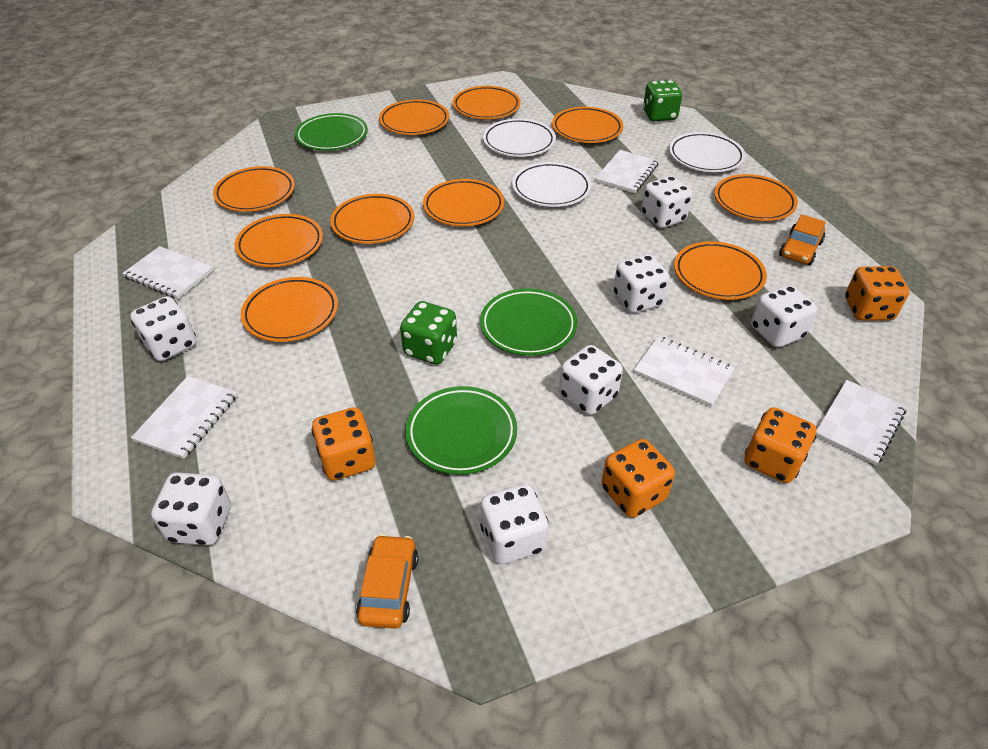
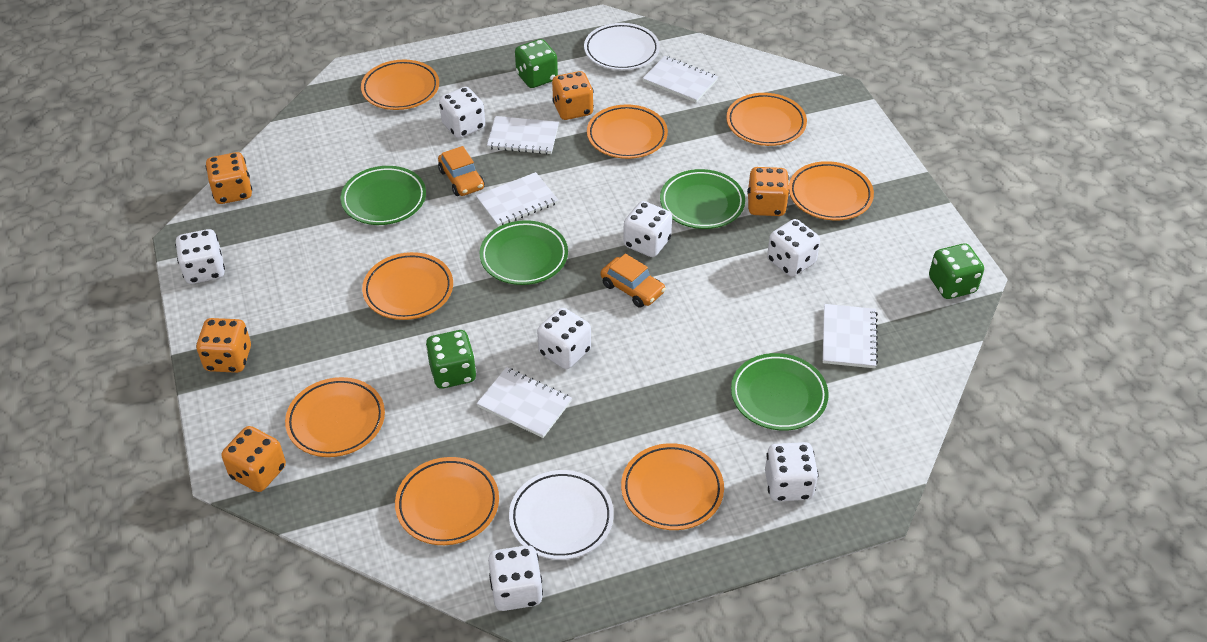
green dice: 2 -> 3
green plate: 3 -> 4
orange dice: 4 -> 5
orange plate: 10 -> 8
white plate: 3 -> 2

